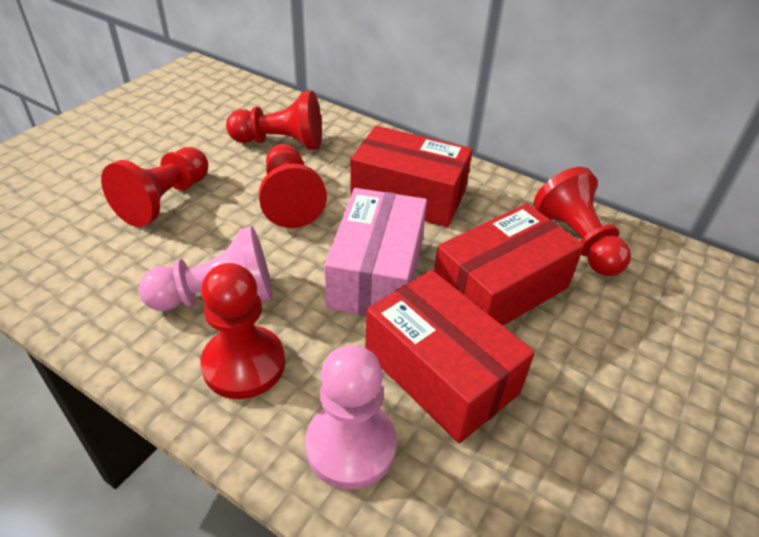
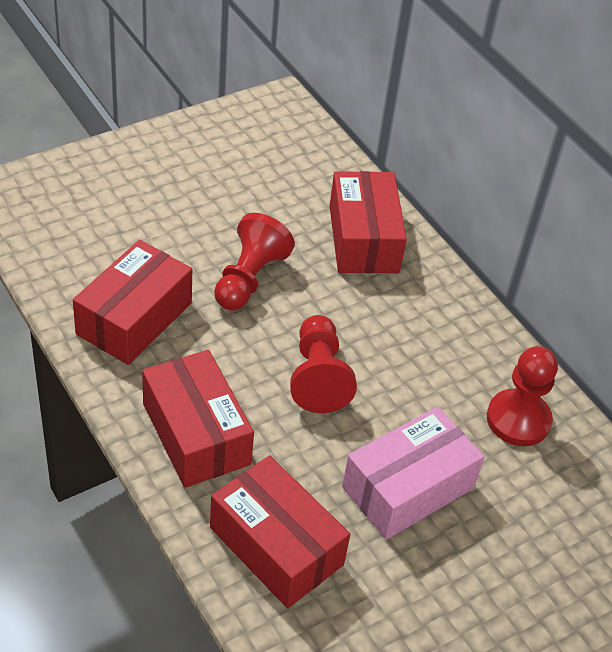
pink pawn: 2 -> 0
red box: 3 -> 4
red pawn: 5 -> 3

